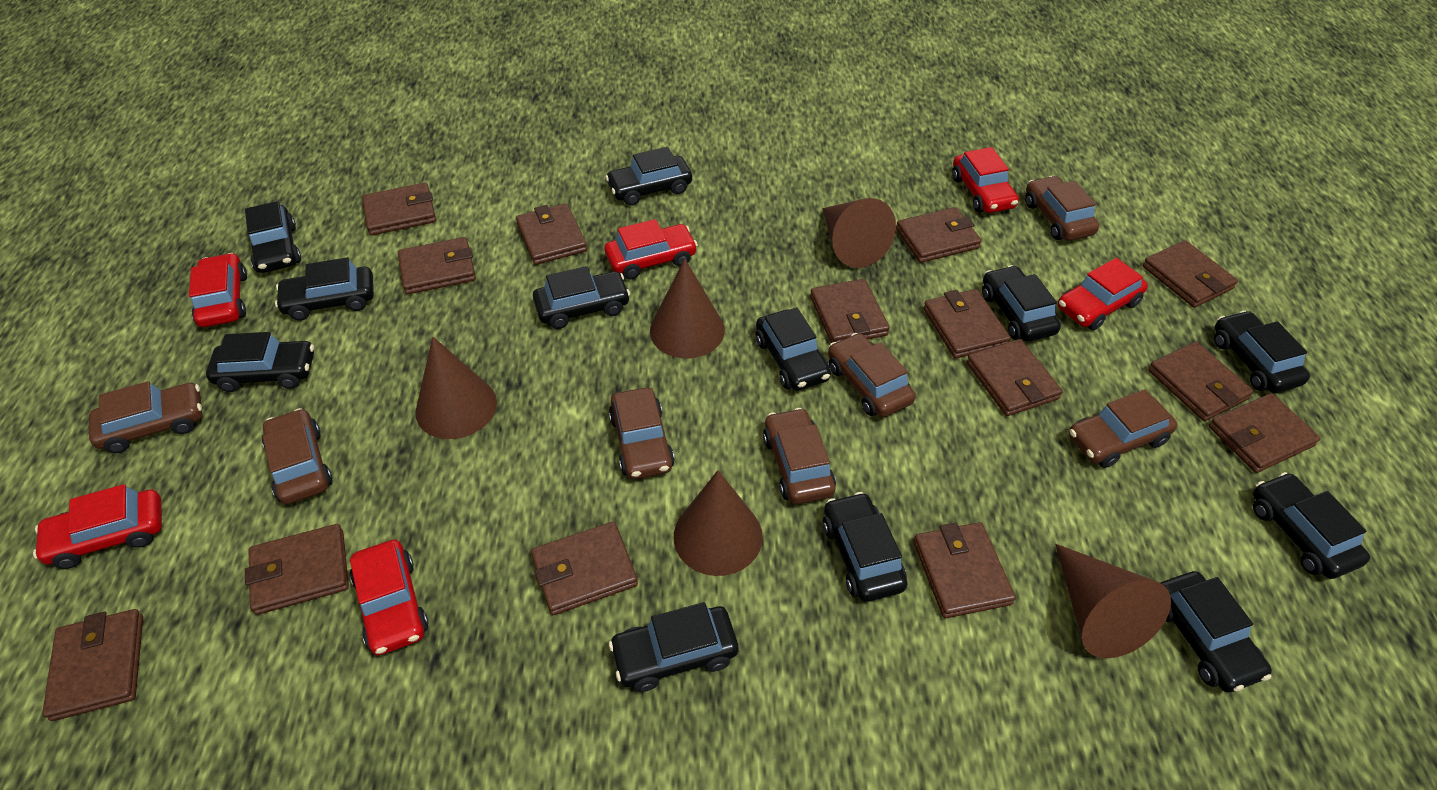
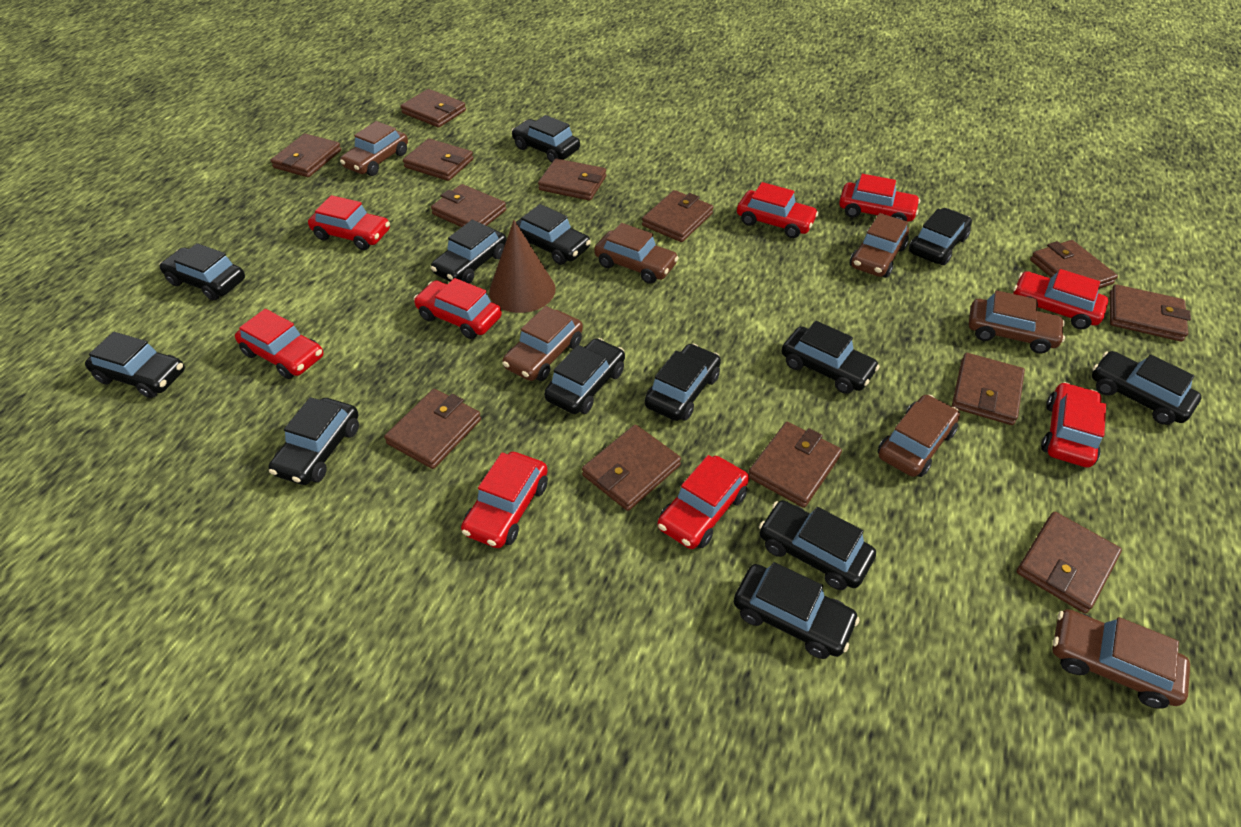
black car: 12 -> 13
brown cone: 5 -> 1
brown wallet: 14 -> 13
red car: 6 -> 9

